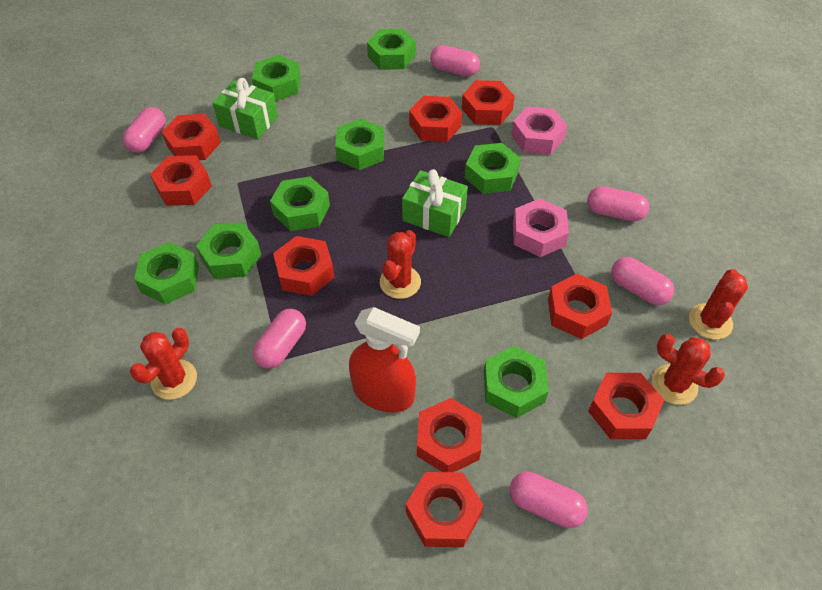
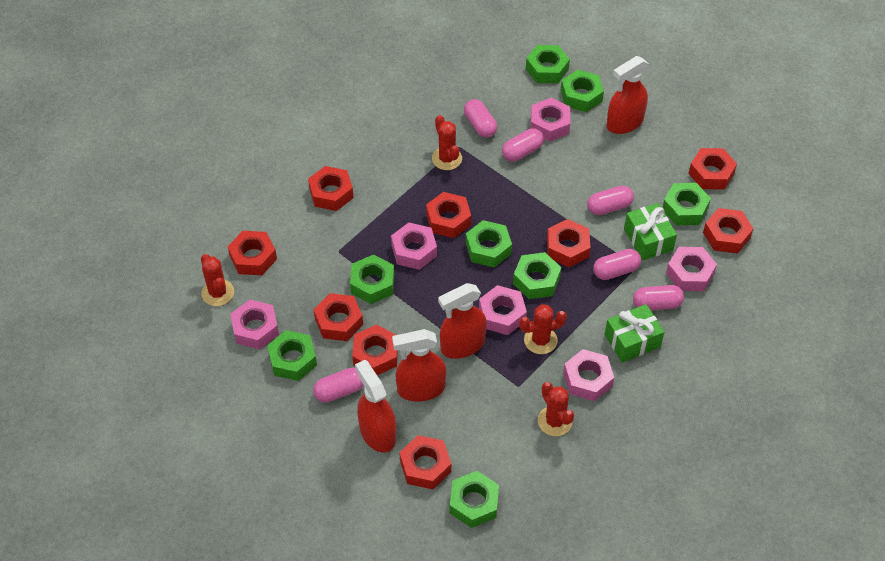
pink nut: 2 -> 6
red spray bottle: 1 -> 4

